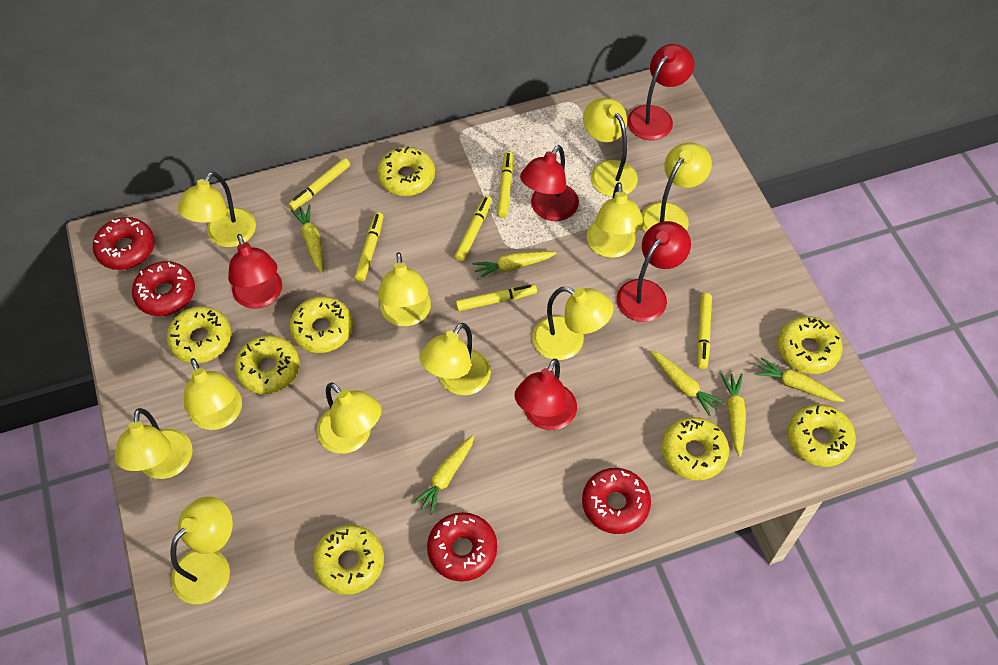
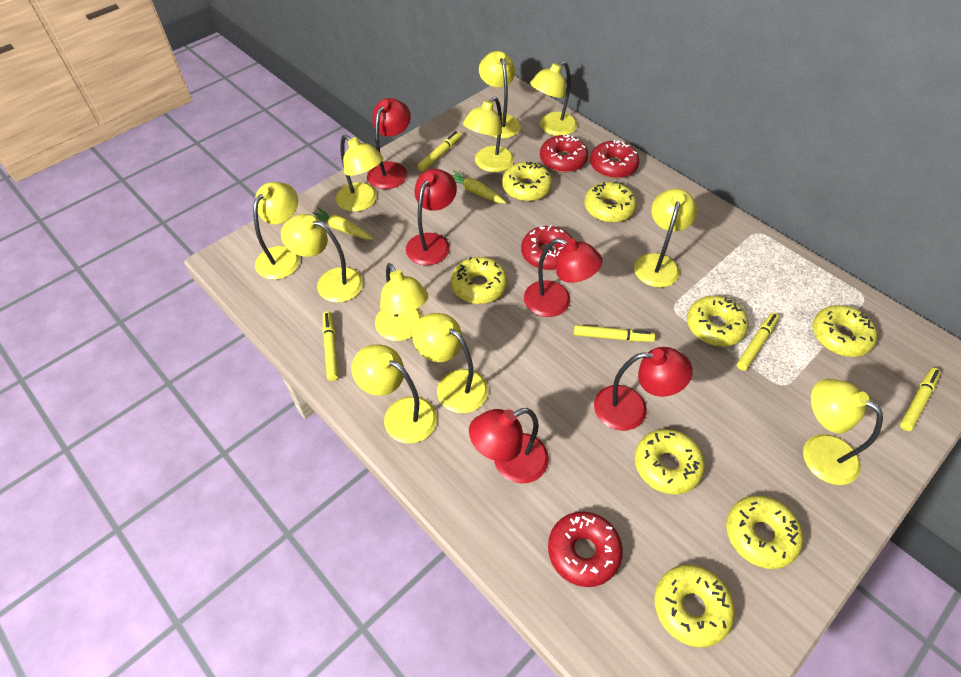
yellow carrot: 6 -> 2
yellow marker: 6 -> 5

